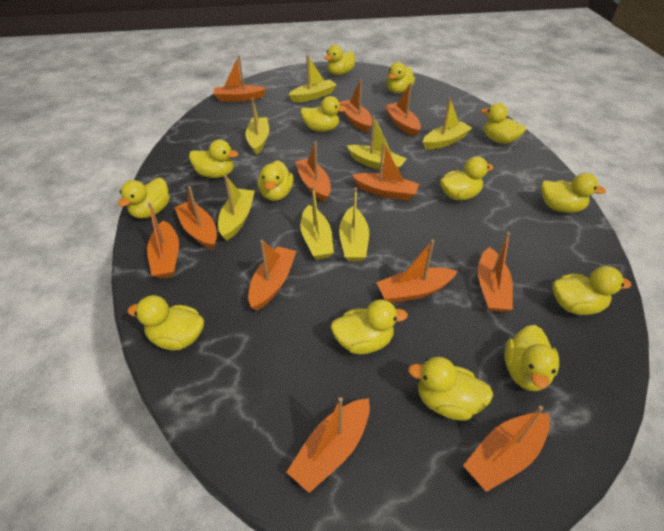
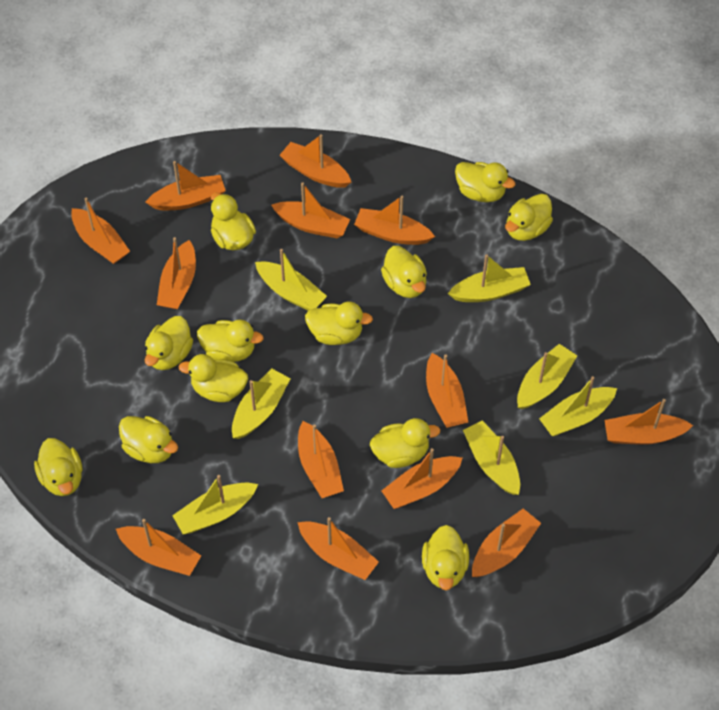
orange boat: 12 -> 13
yellow duck: 14 -> 12

